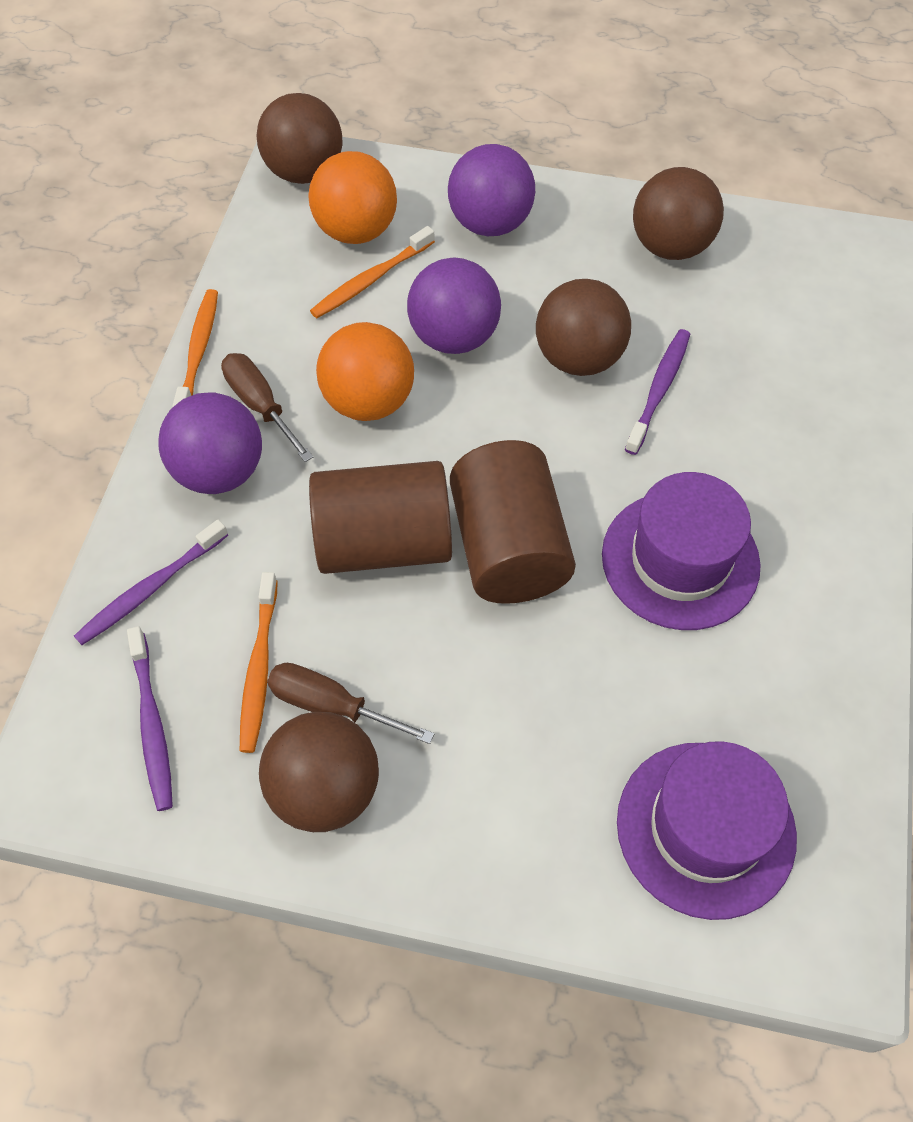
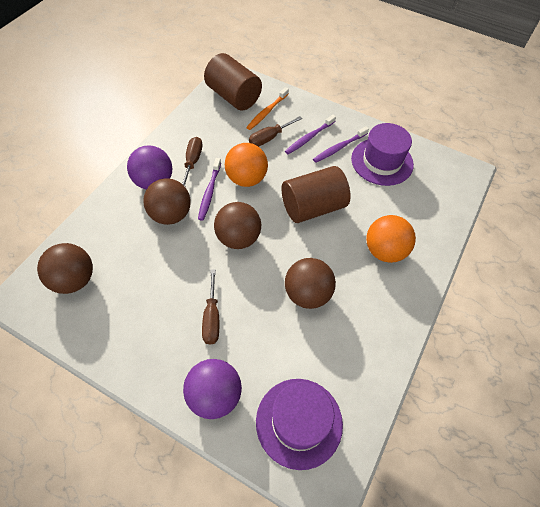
brown screwdriver: 2 -> 3
orange toothbrush: 3 -> 1
purple ball: 3 -> 2

